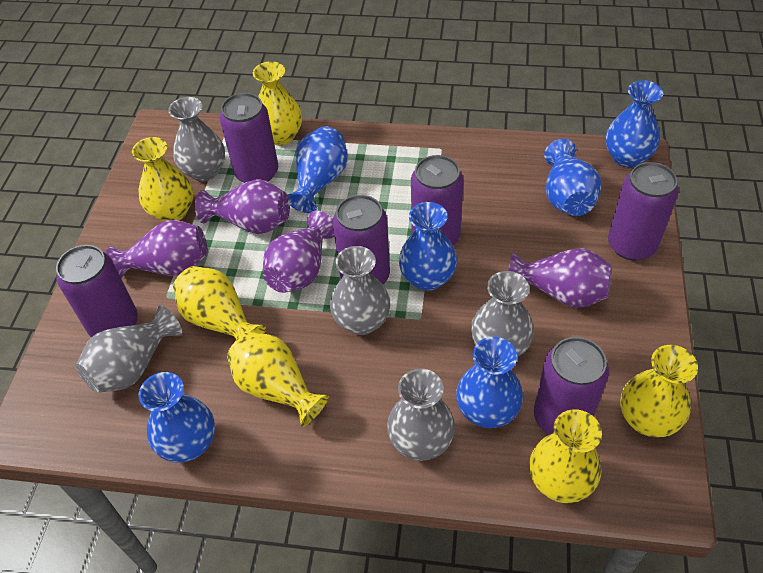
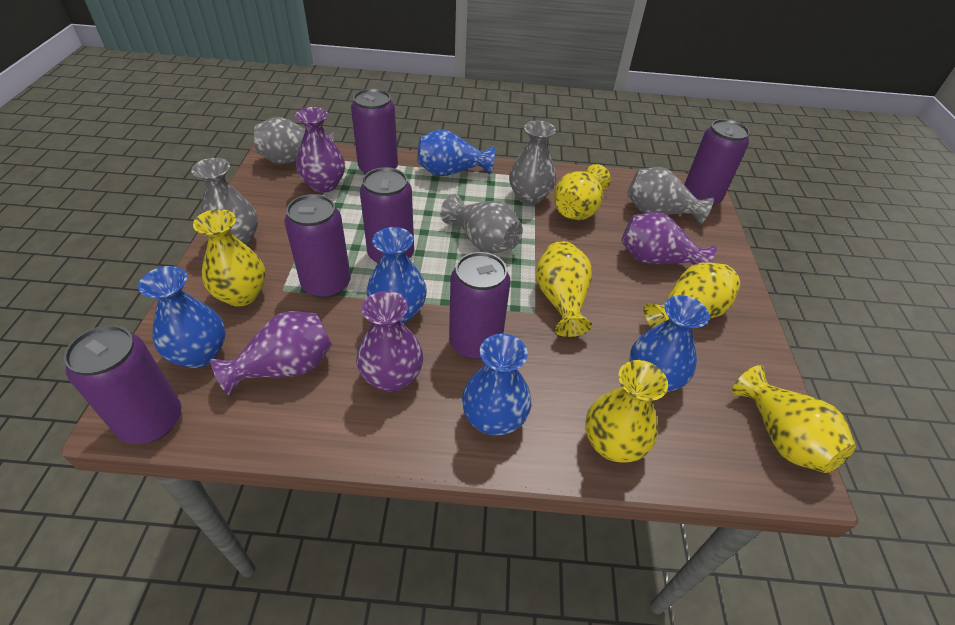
blue vase: 6 -> 5

